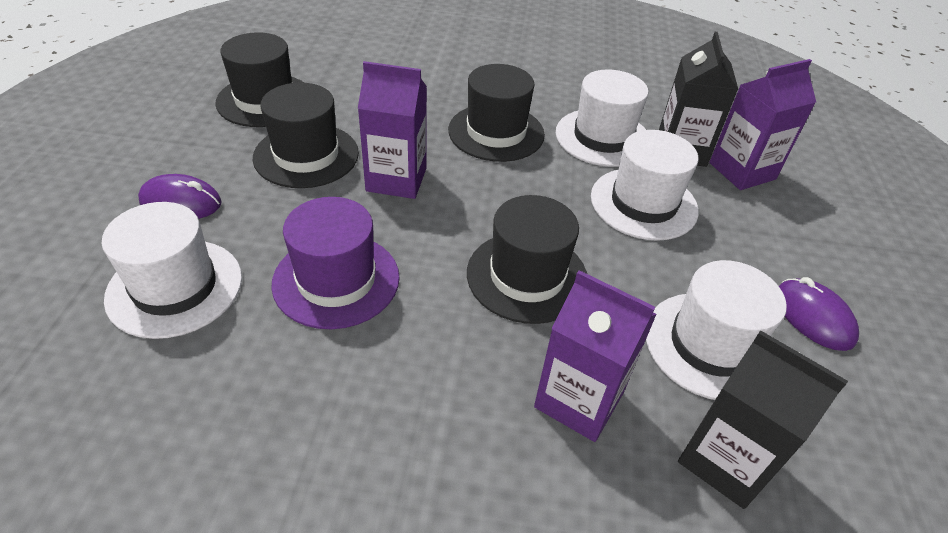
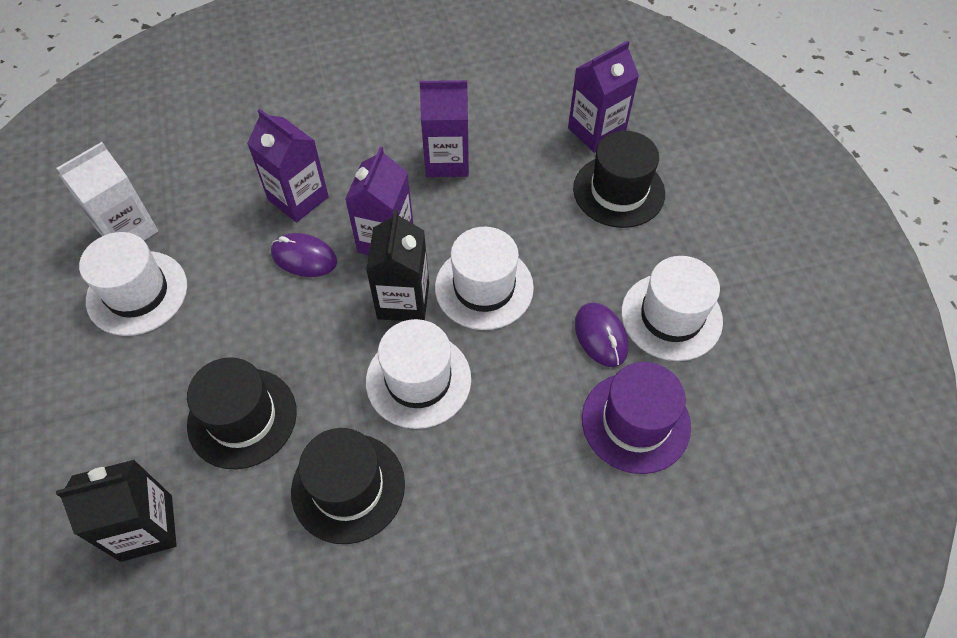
black hat: 4 -> 3
purple carton: 3 -> 4
white carton: 0 -> 1

